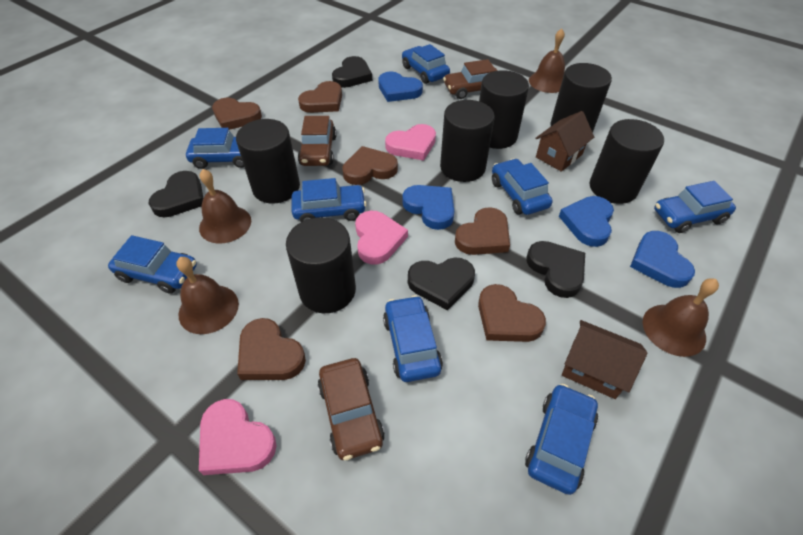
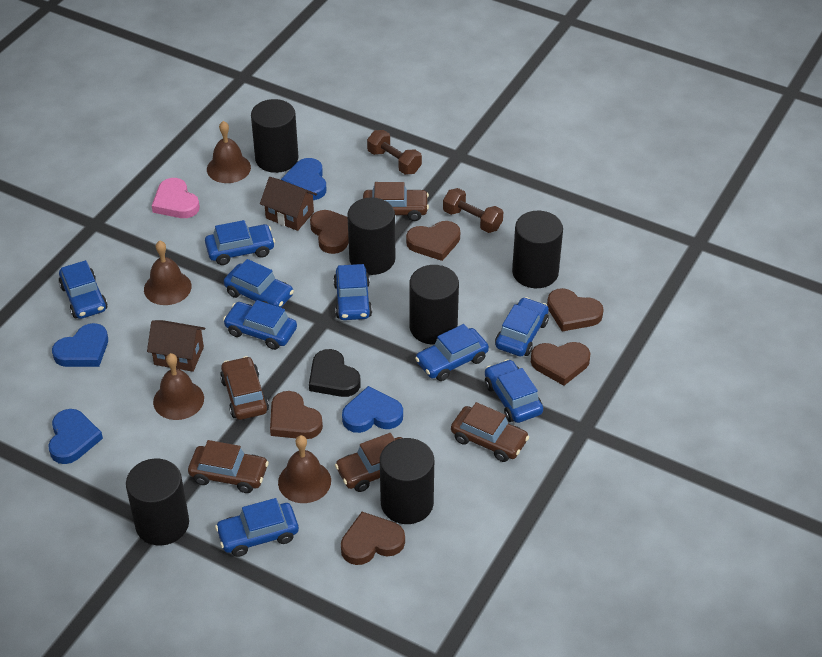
black heart: 4 -> 1
blue car: 8 -> 9
brown car: 3 -> 5
brown dumbbell: 0 -> 2
pink heart: 3 -> 1

